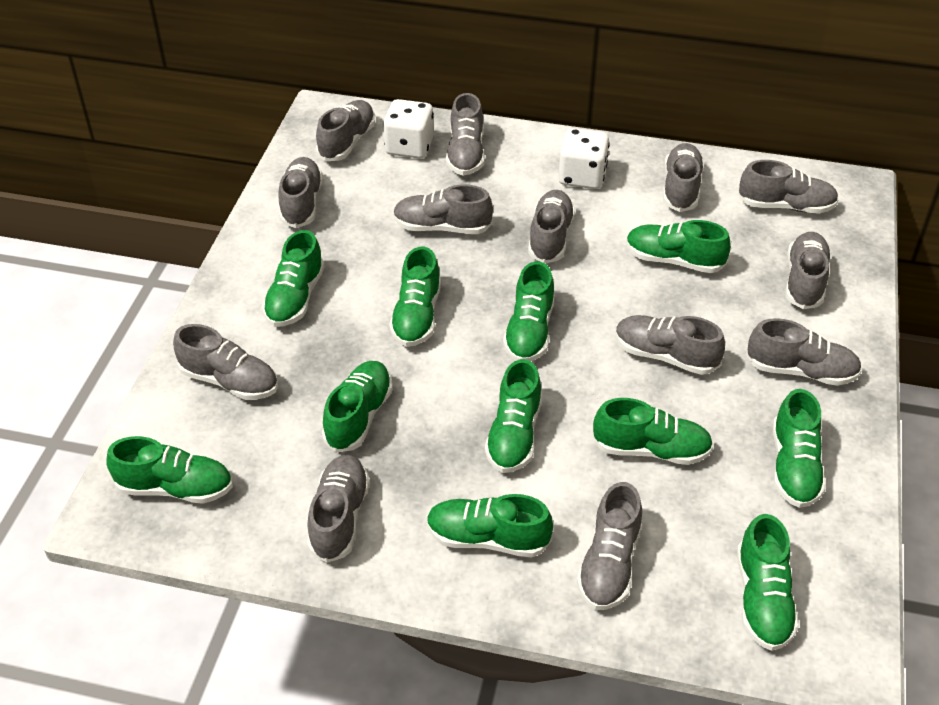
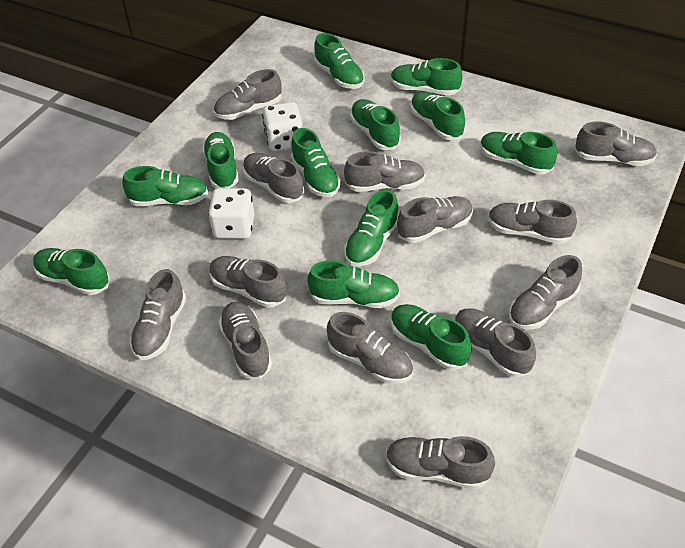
green shoe: 11 -> 12

